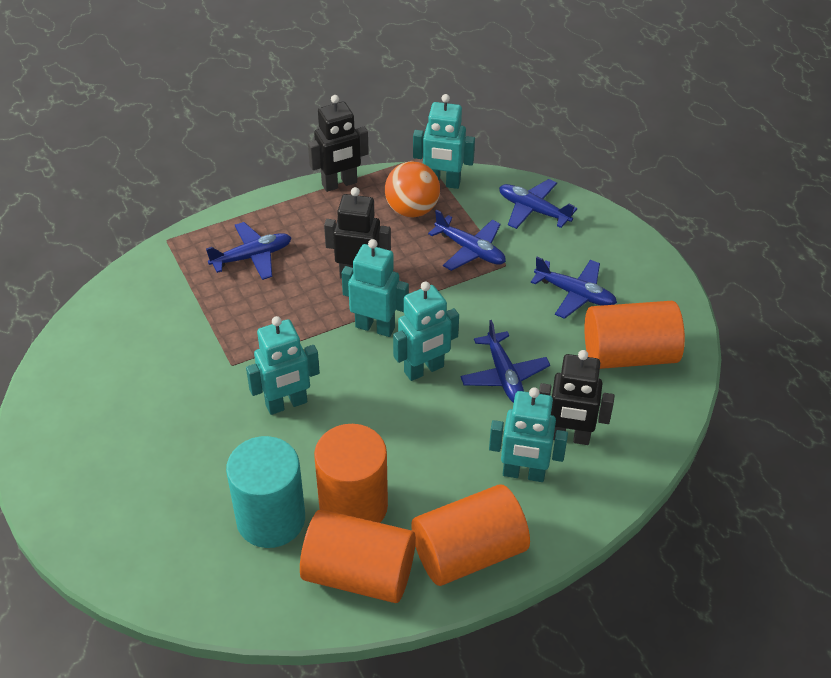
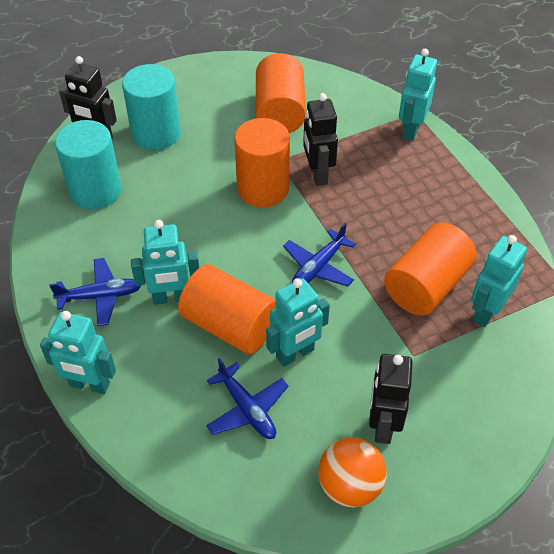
blue plane: 5 -> 3
turquoise cylinder: 1 -> 2

